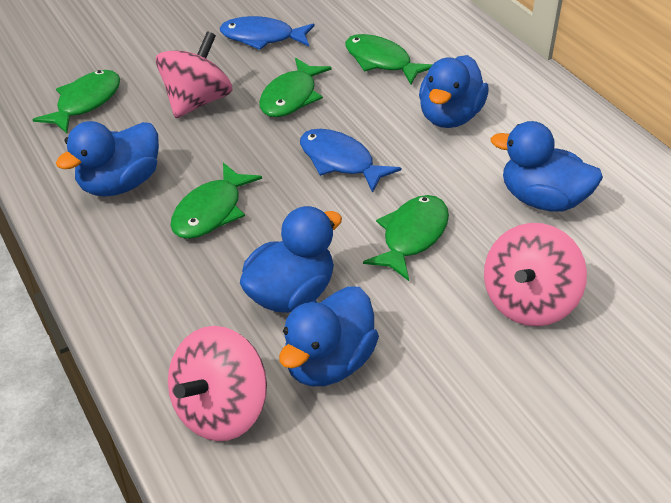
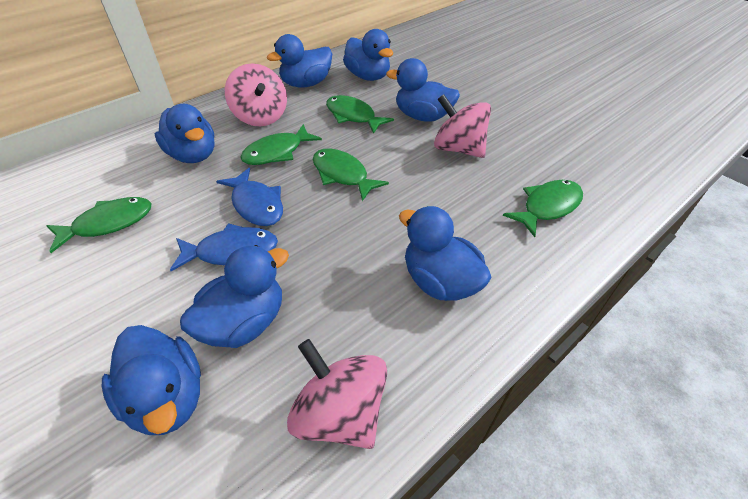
blue duck: 5 -> 7

